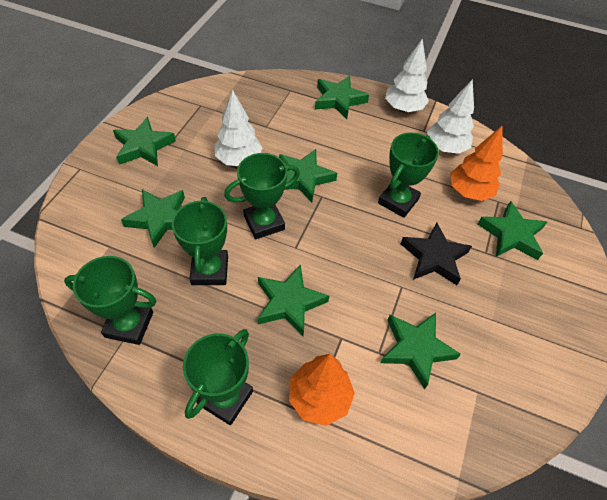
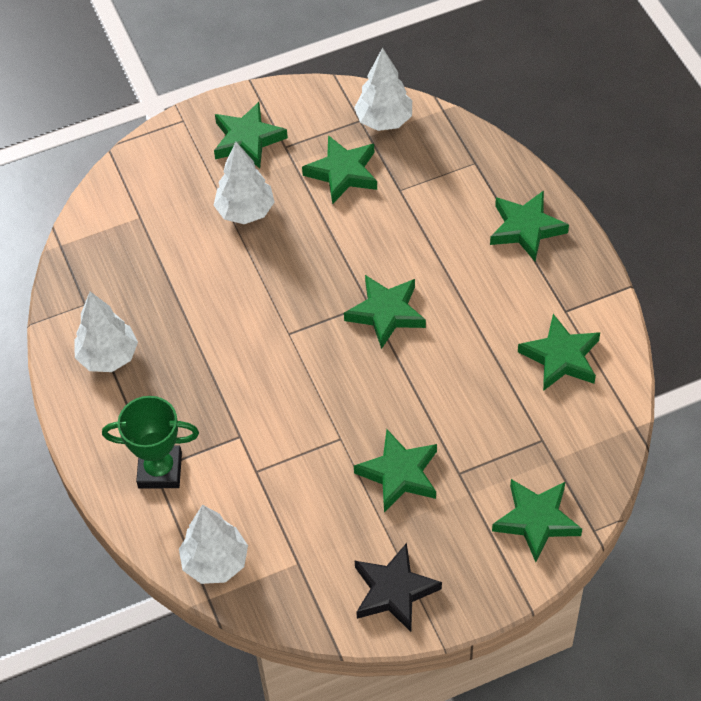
green trophy: 5 -> 1
orange tree: 2 -> 0
white tree: 3 -> 4

